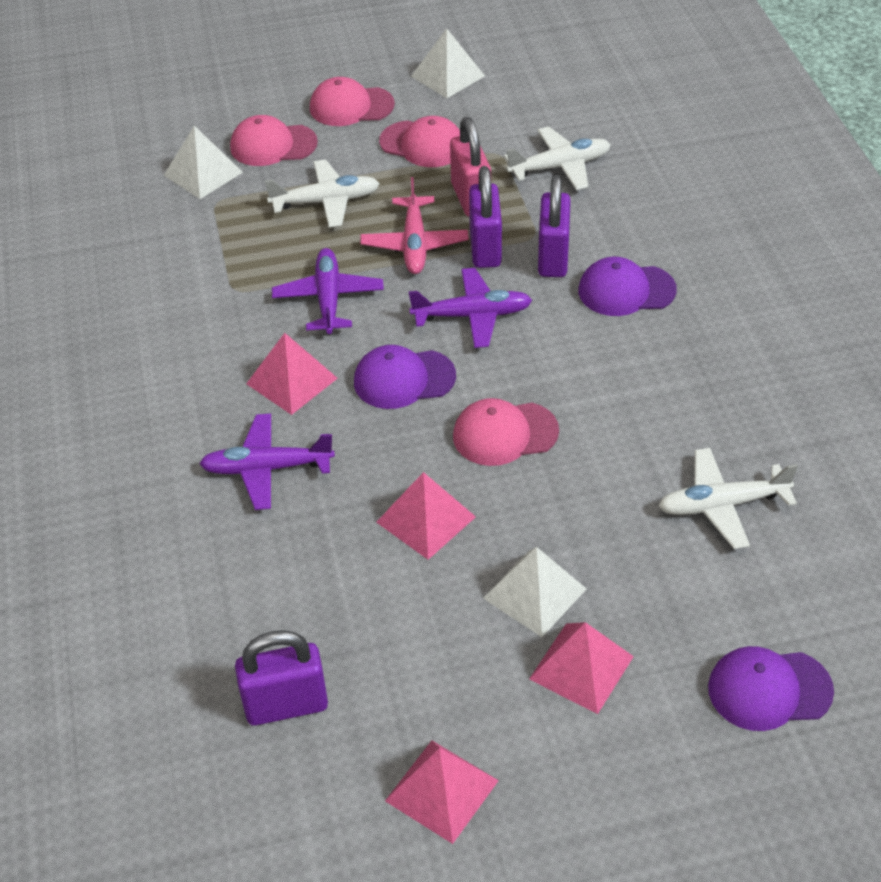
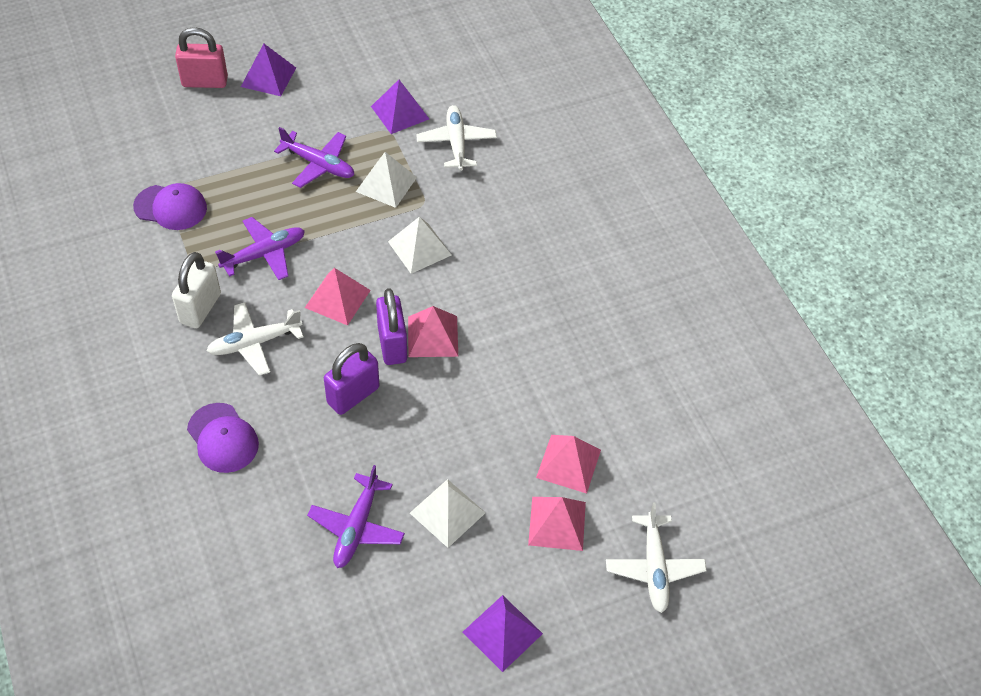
pink cap: 4 -> 0
pink plane: 1 -> 0
purple cap: 3 -> 2
purple padlock: 3 -> 2
purple pyramid: 0 -> 3
white padlock: 0 -> 1

